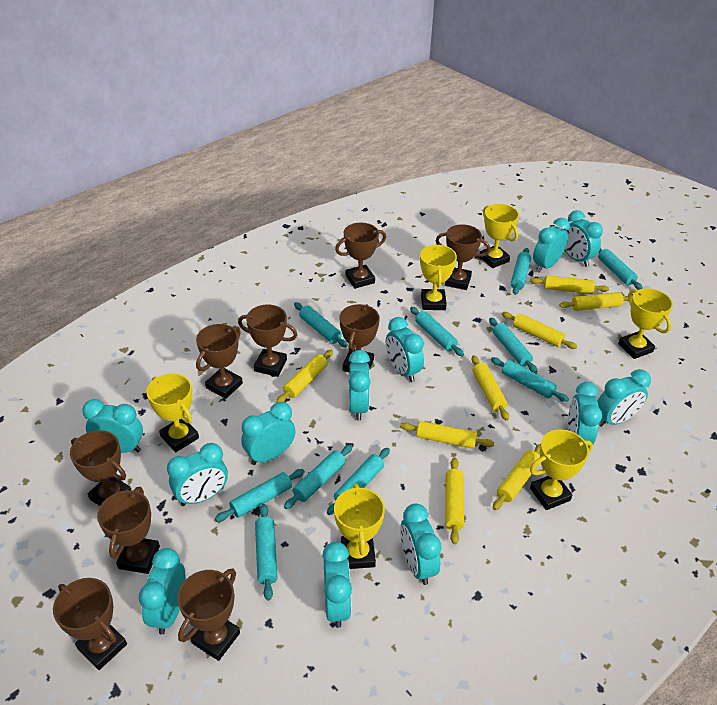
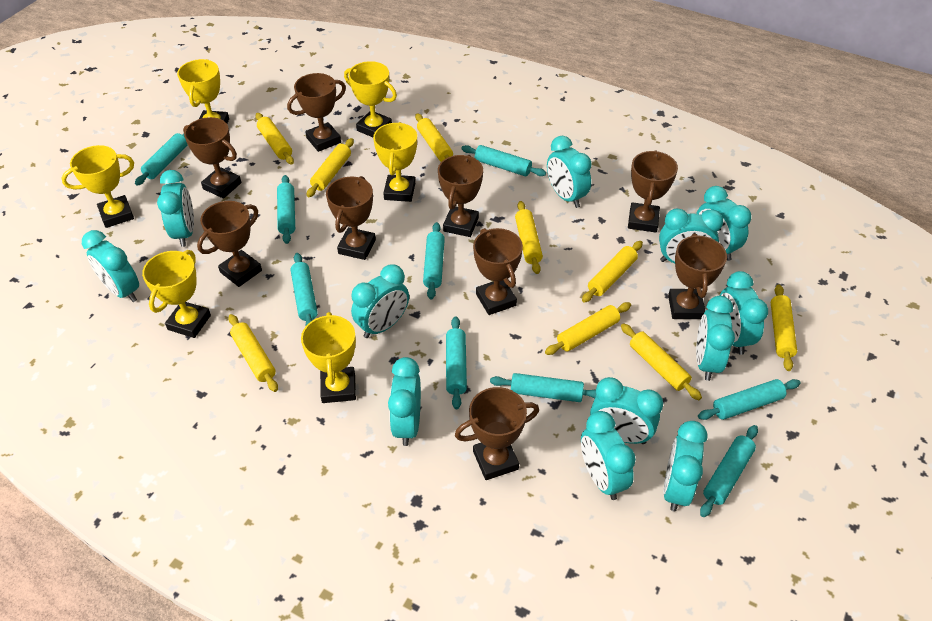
turquoise rolling pin: 10 -> 9
yellow rolling pin: 8 -> 9

